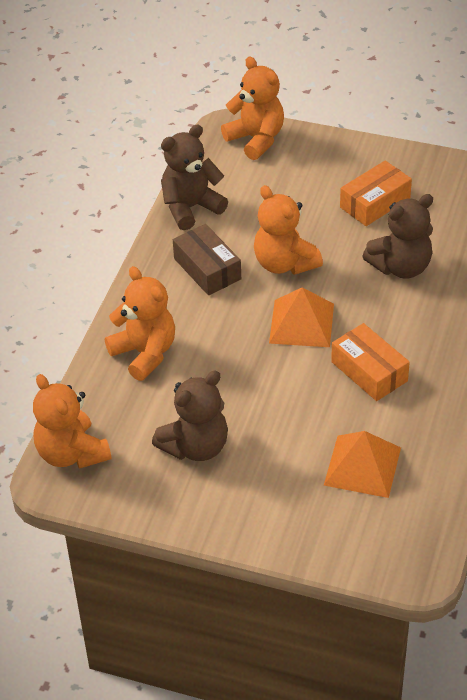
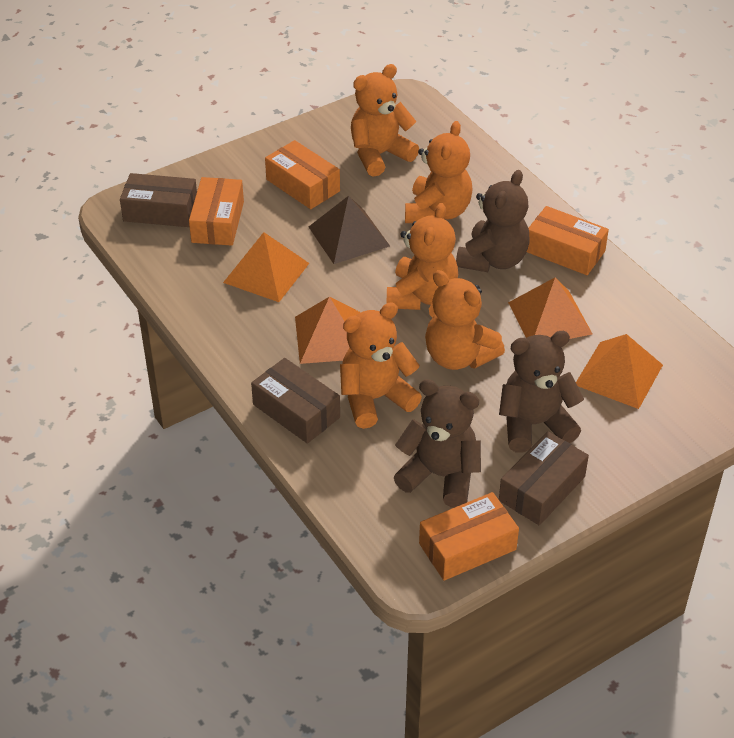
brown box: 1 -> 3
brown pyramid: 0 -> 1
orange box: 2 -> 4
orange pyramid: 2 -> 4
orange teddy bear: 4 -> 5

